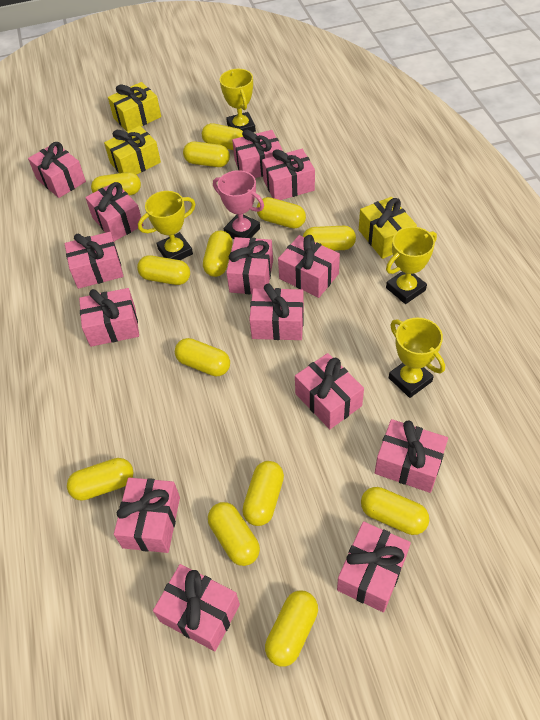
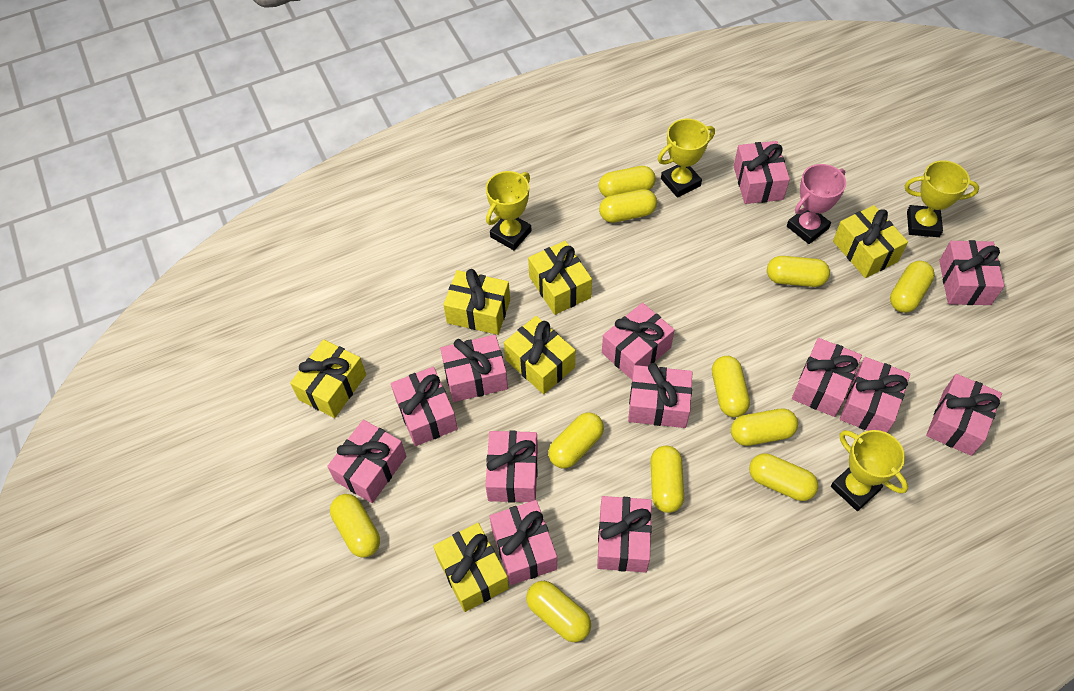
pink gift: 14 -> 13
yellow capsule: 13 -> 11
yellow gift: 3 -> 6

